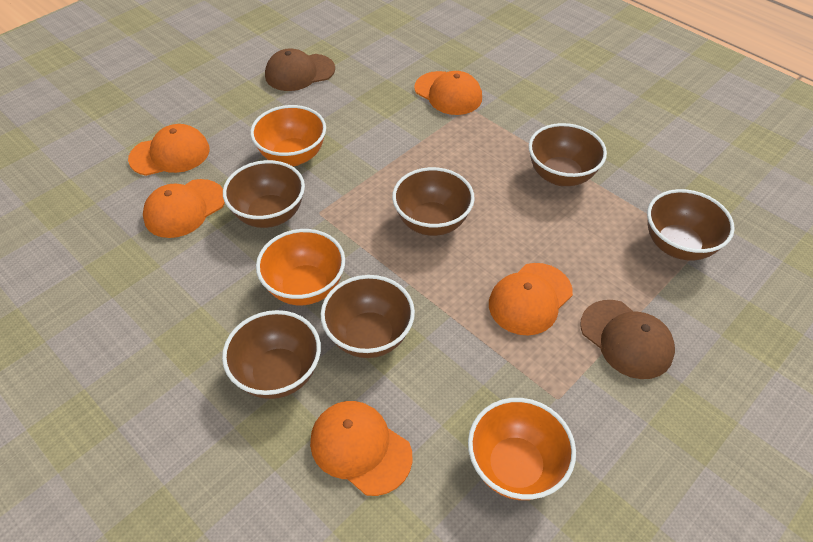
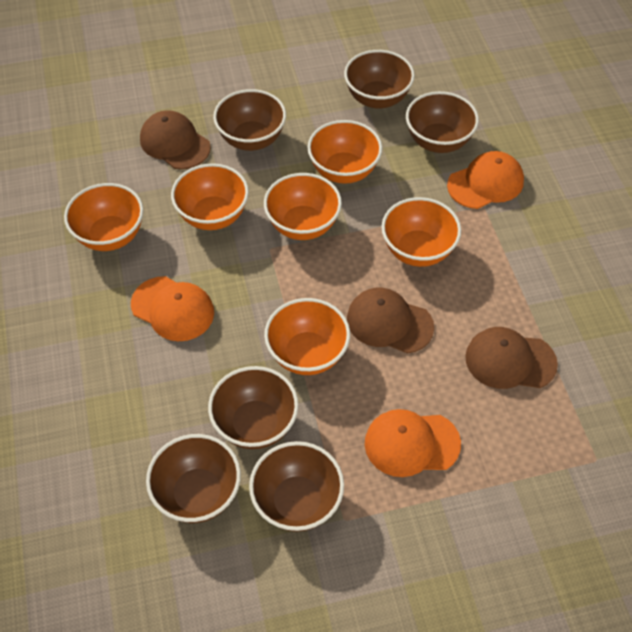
brown cap: 2 -> 3
orange bowl: 3 -> 6
orange cap: 5 -> 3

